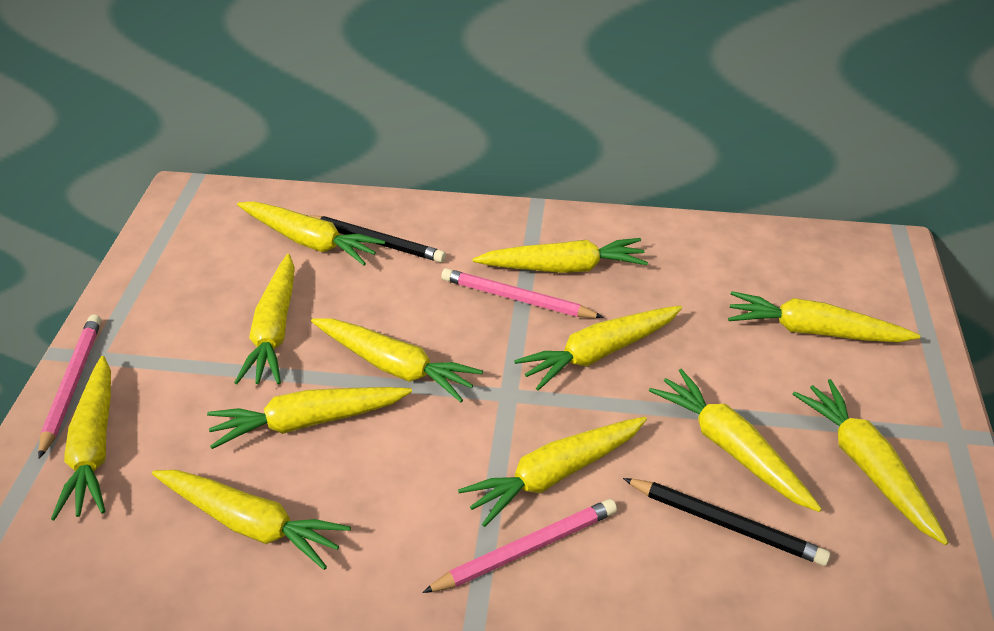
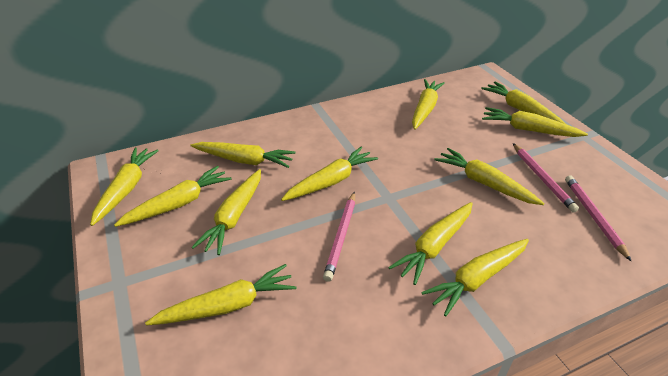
black pencil: 2 -> 0

